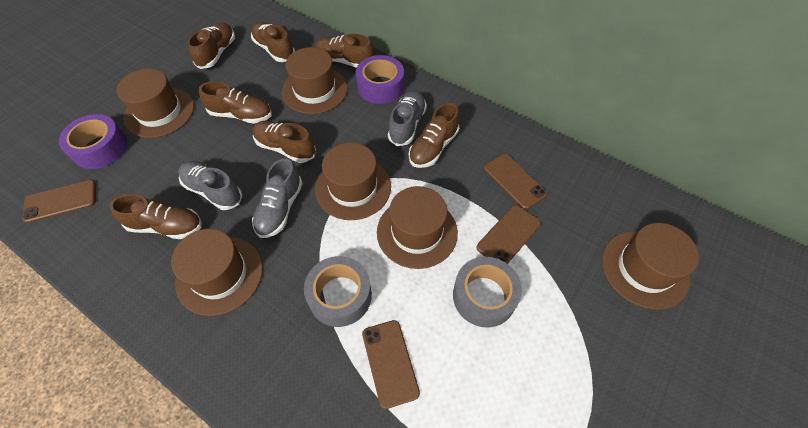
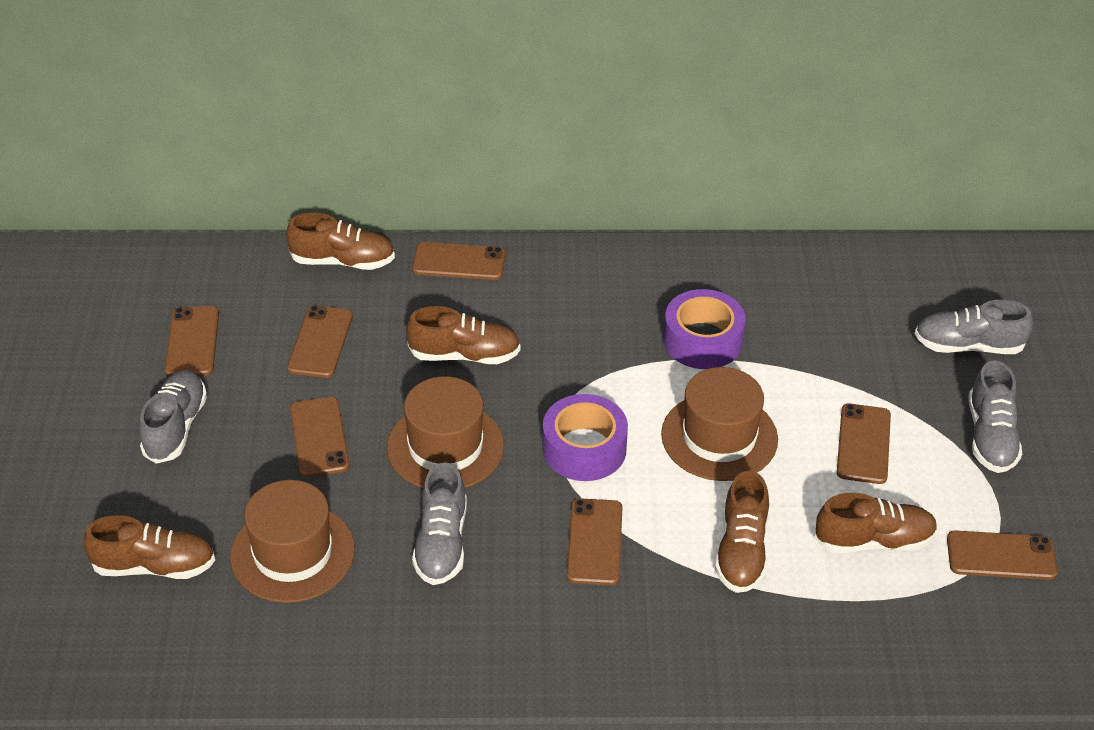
brown hat: 6 -> 3
brown phone: 4 -> 7
brown shoe: 7 -> 5
grey shoe: 3 -> 4
grey tape: 2 -> 0

